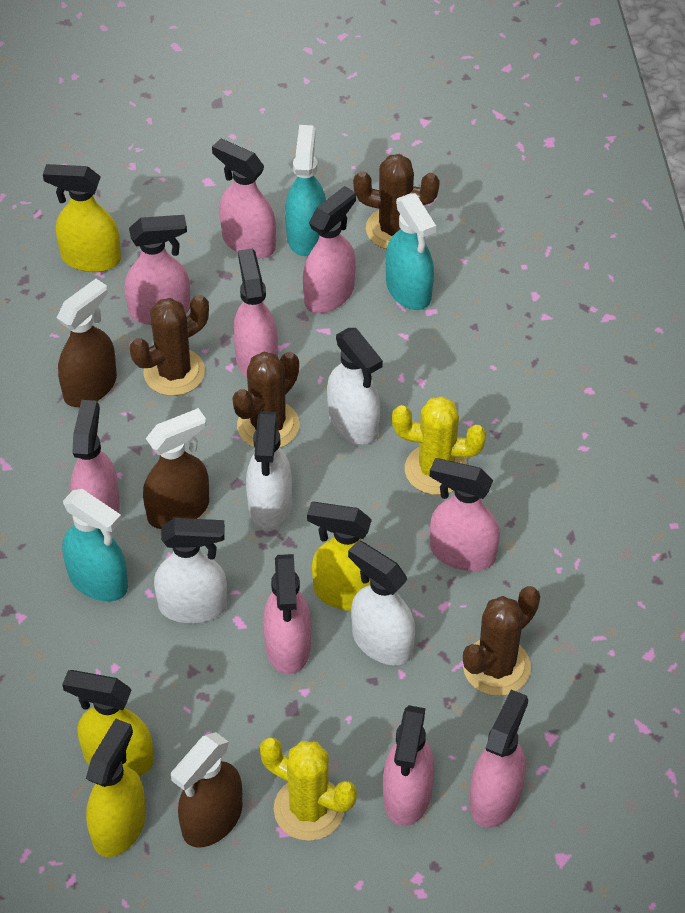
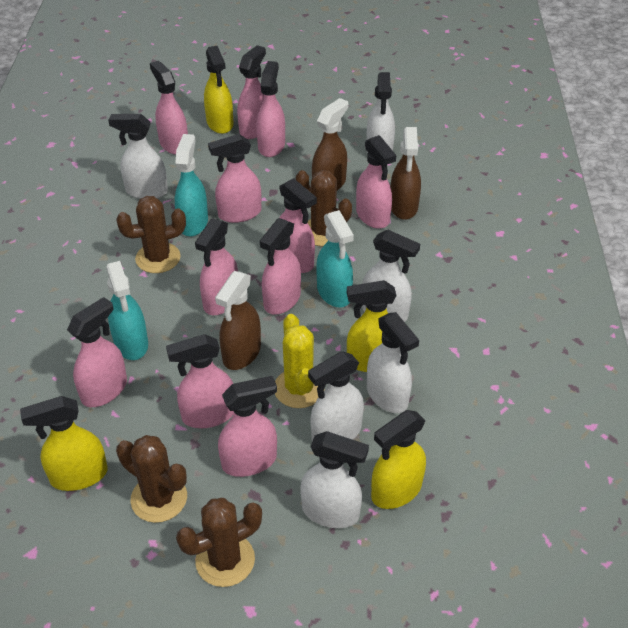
pink spray bottle: 9 -> 11
white spray bottle: 4 -> 6
yellow cactus: 2 -> 1

